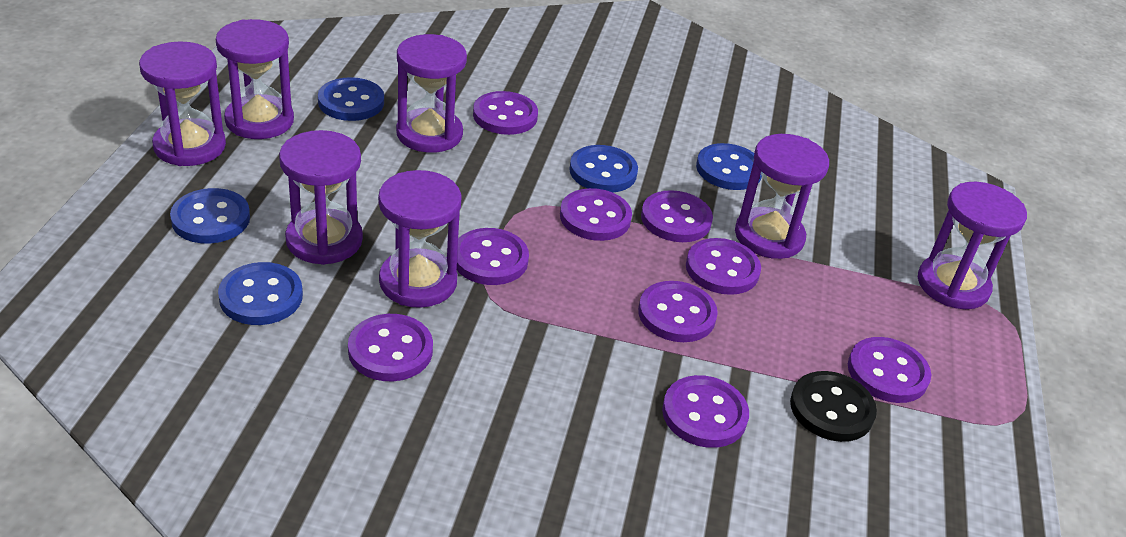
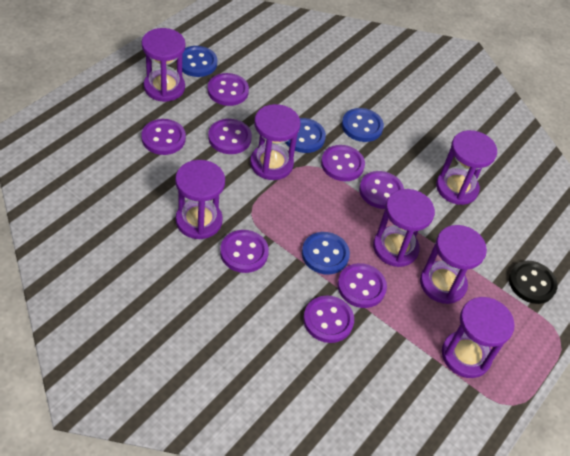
blue button: 5 -> 4
purple button: 9 -> 8

